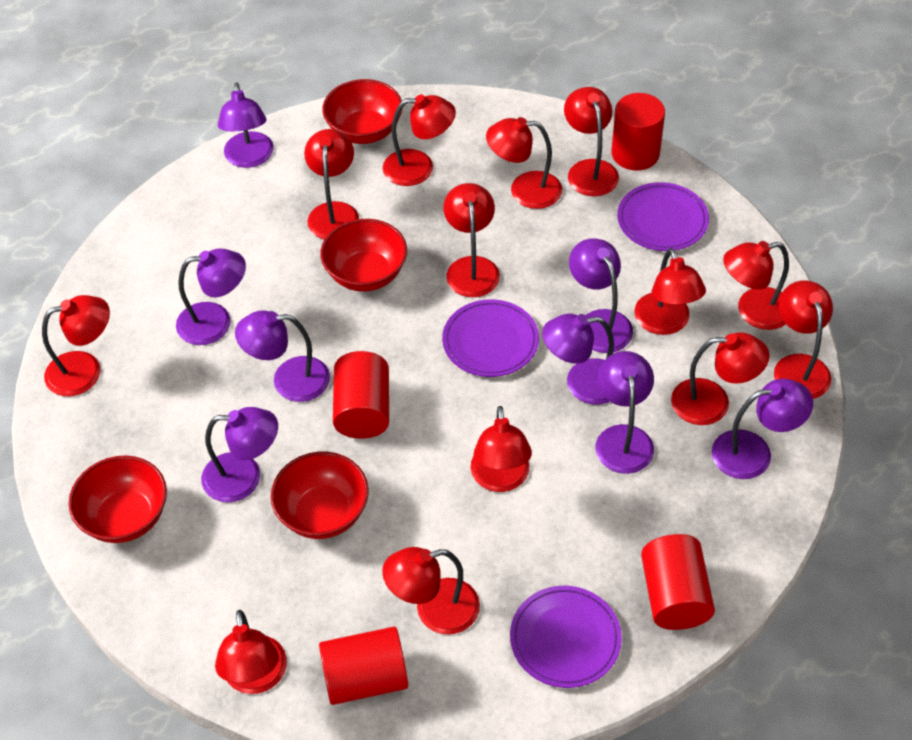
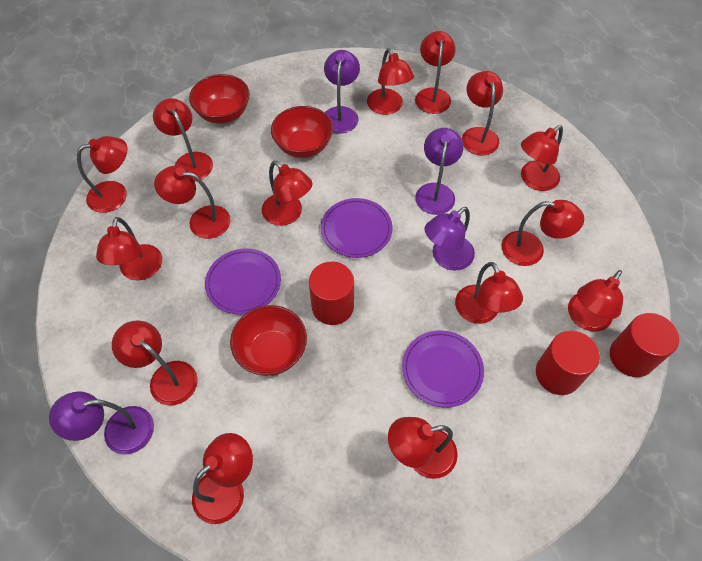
purple lamp: 8 -> 4
red bowl: 4 -> 3
red cylinder: 4 -> 3
red lamp: 13 -> 15

